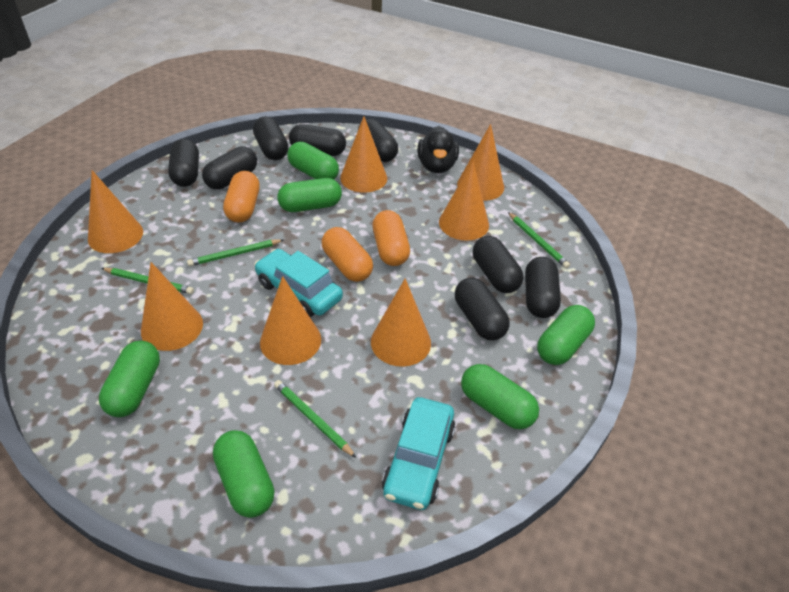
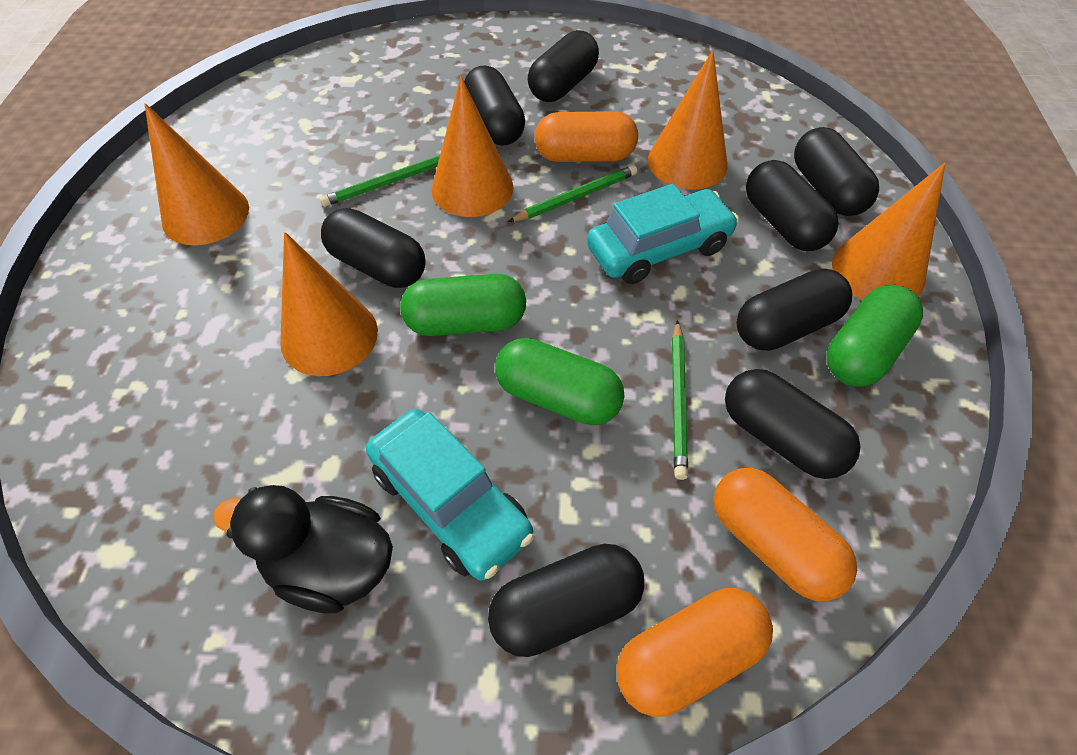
green capsule: 6 -> 3
green pencil: 4 -> 3
orange cone: 7 -> 5

